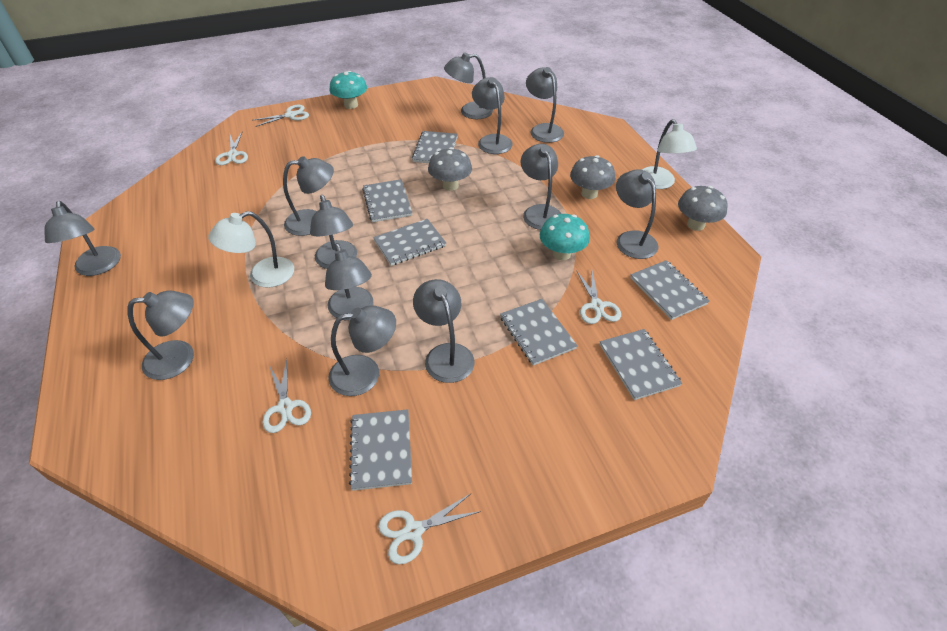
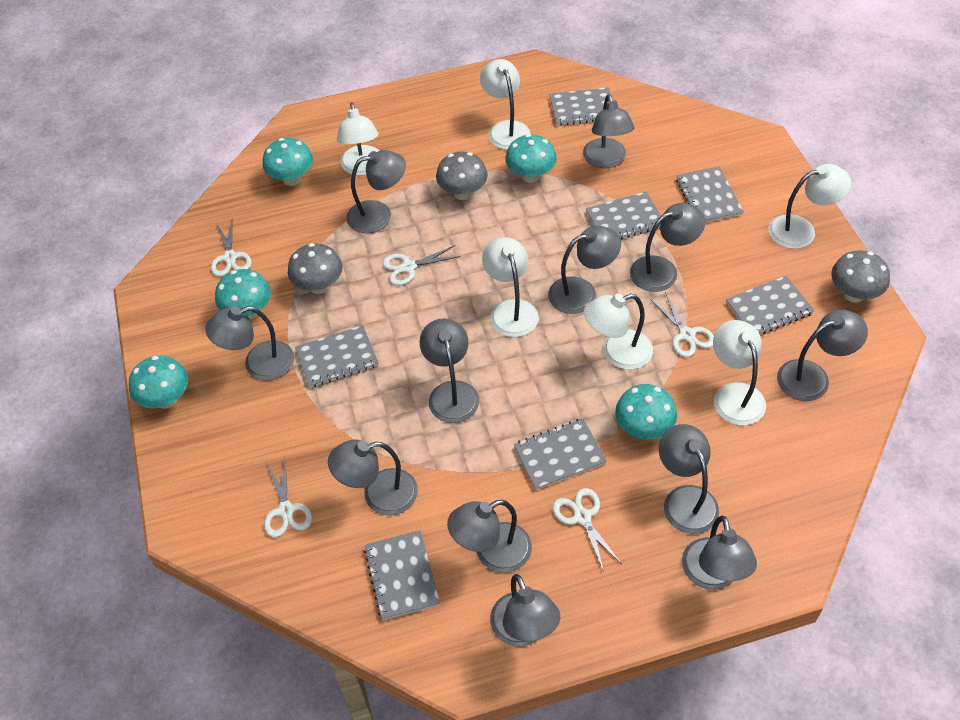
turquoise mushroom: 2 -> 5
white lamp: 2 -> 6

